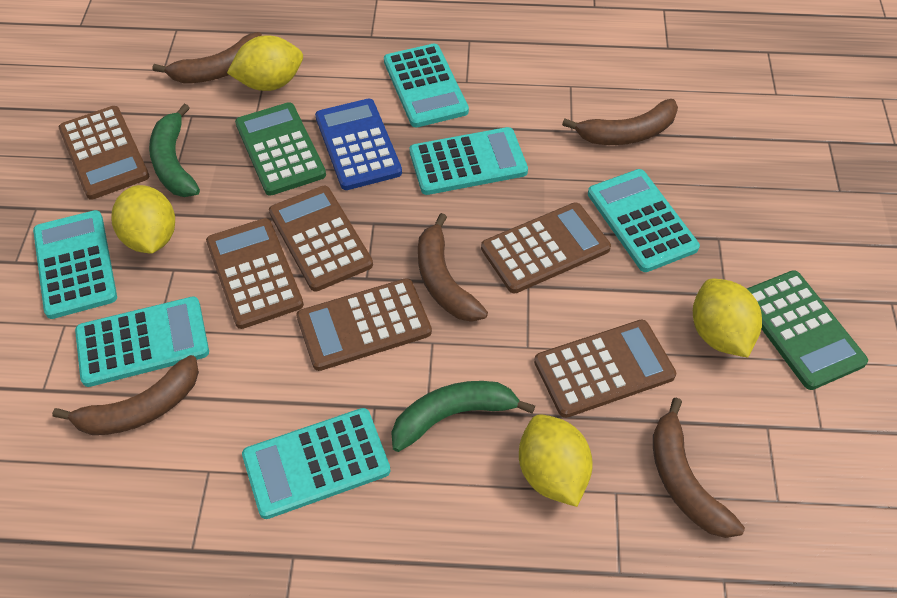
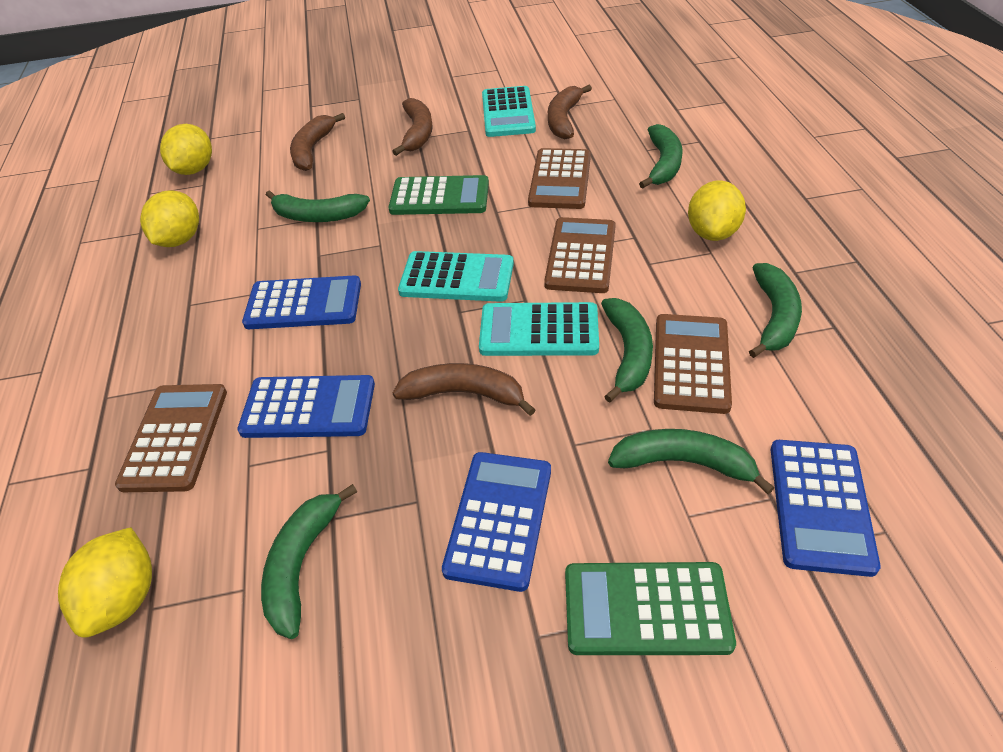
blue calculator: 1 -> 4
brown banana: 5 -> 4
brown calculator: 6 -> 4
green banana: 2 -> 6
turquoise calculator: 6 -> 3

